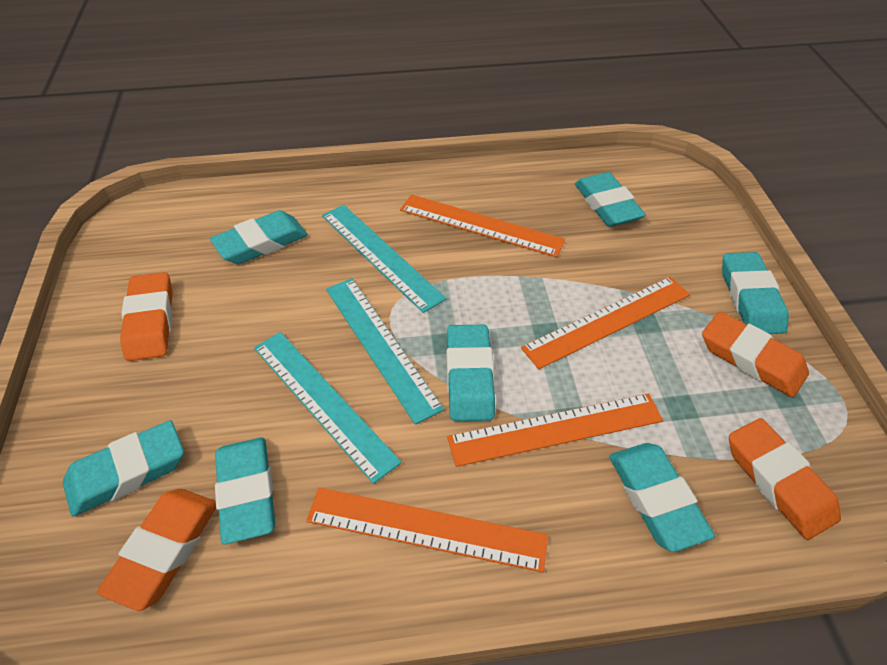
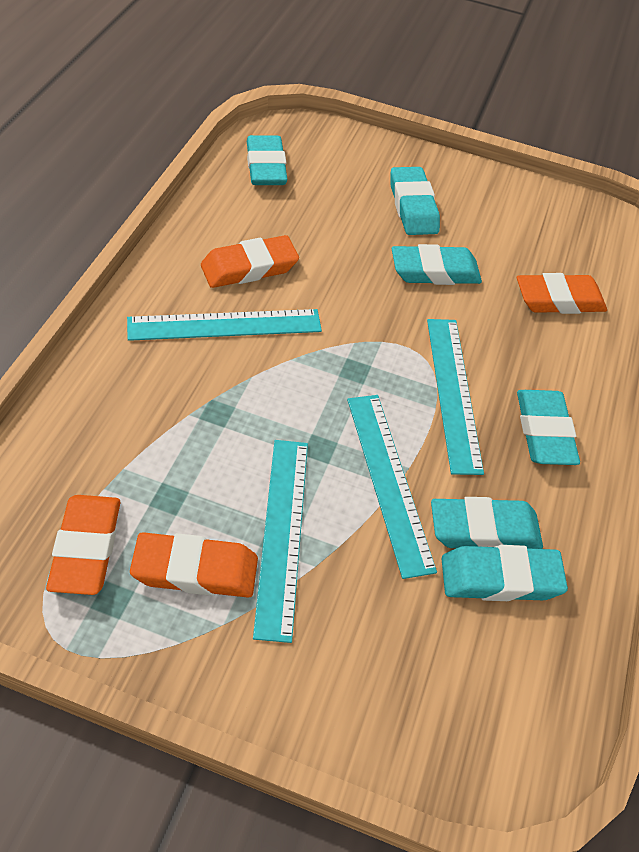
orange ruler: 4 -> 0
turquoise eraser: 7 -> 6
turquoise ruler: 3 -> 4

